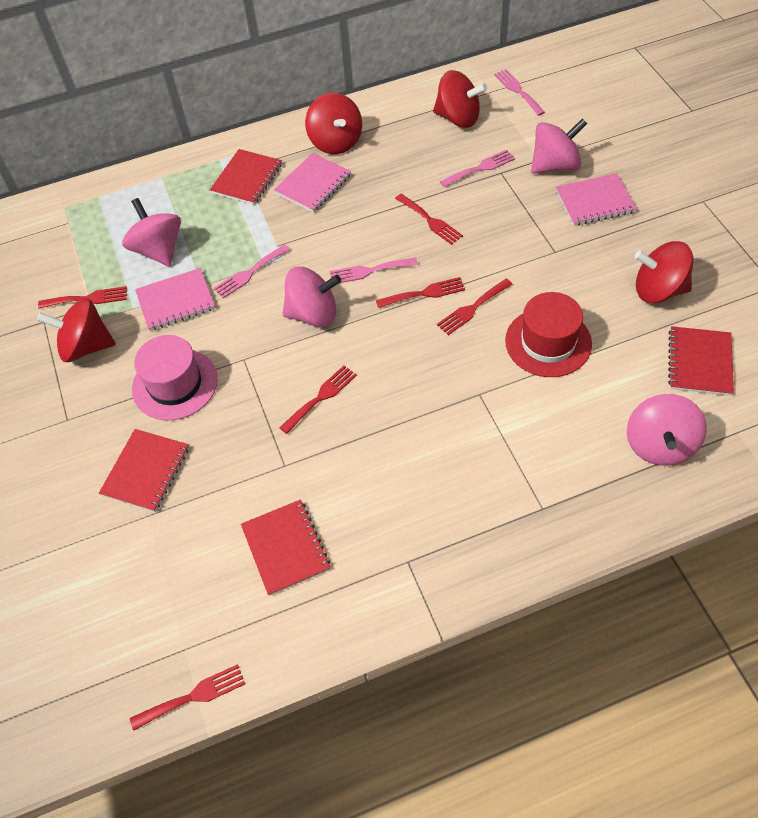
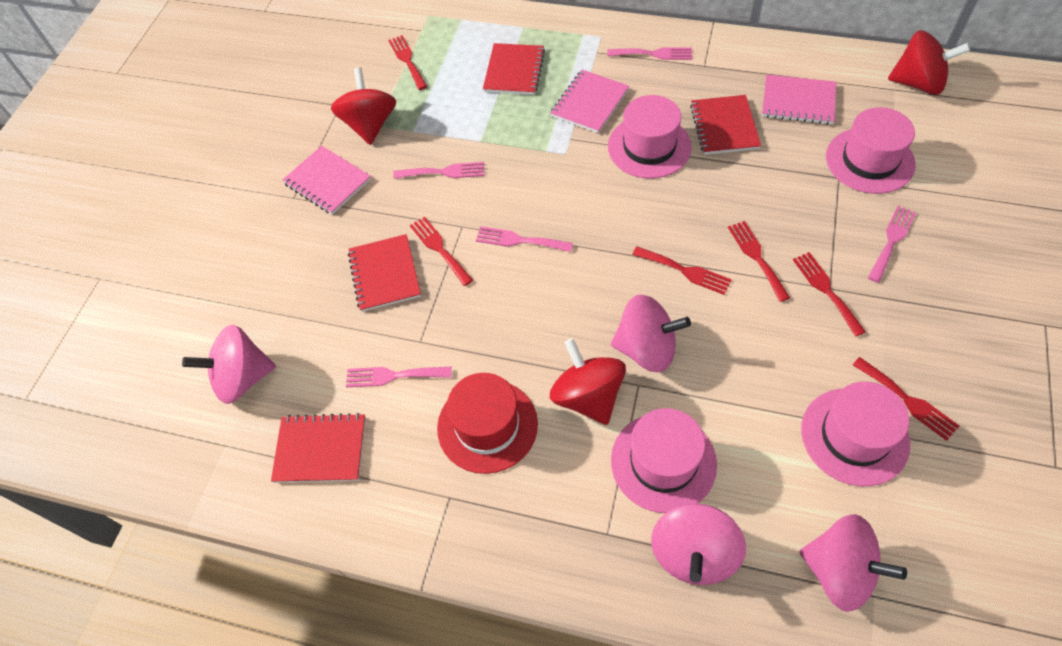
pink fork: 4 -> 5
pink hat: 1 -> 4
red spinning top: 4 -> 3

